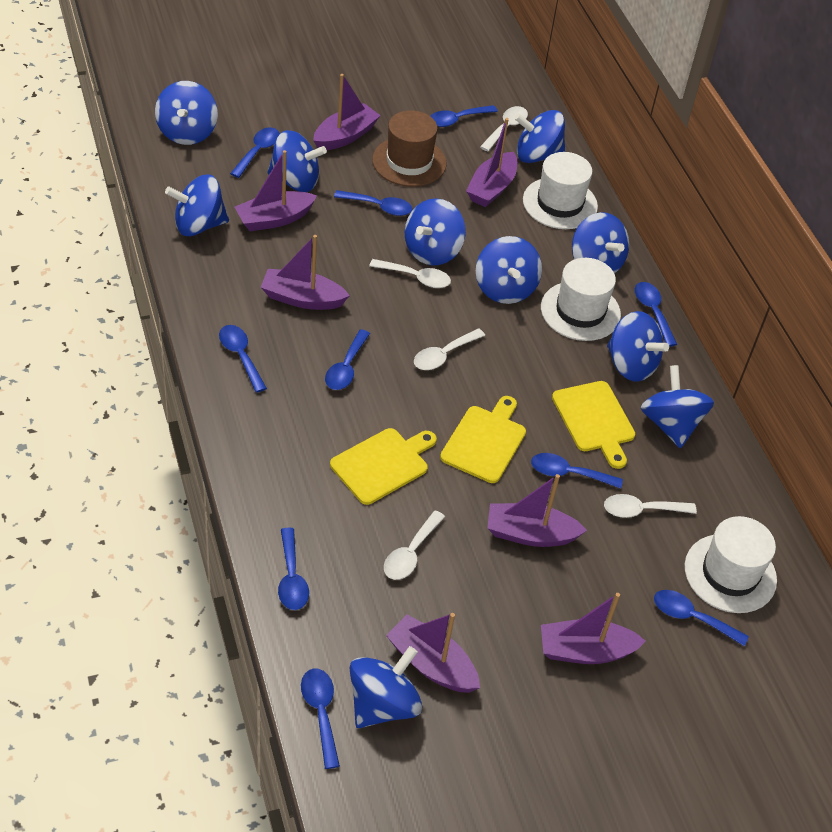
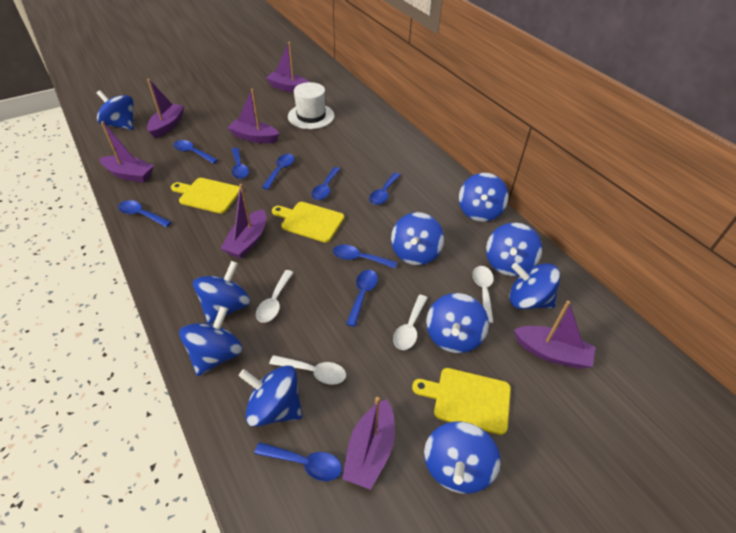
blue spoon: 10 -> 9
brown hat: 1 -> 0
white hat: 3 -> 1
white spoon: 5 -> 4

